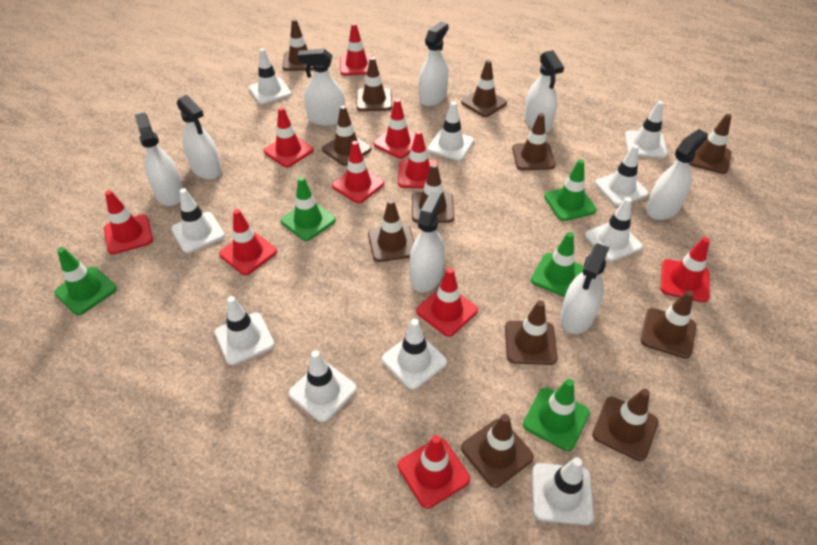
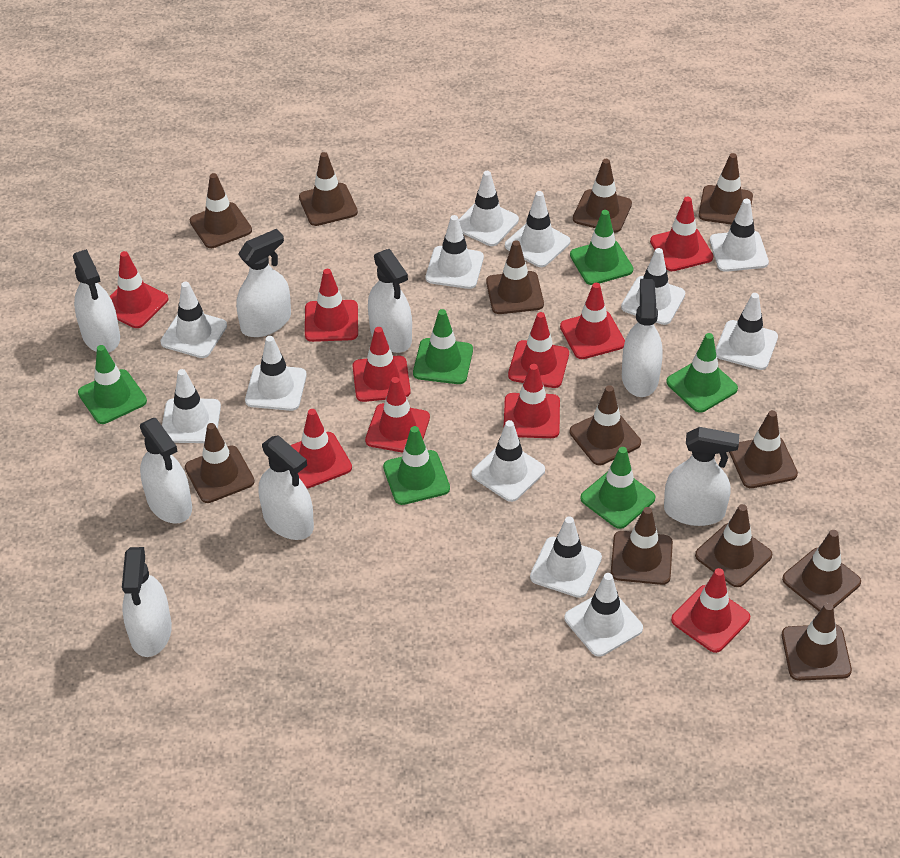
green traffic cone: 5 -> 6
white traffic cone: 10 -> 12

